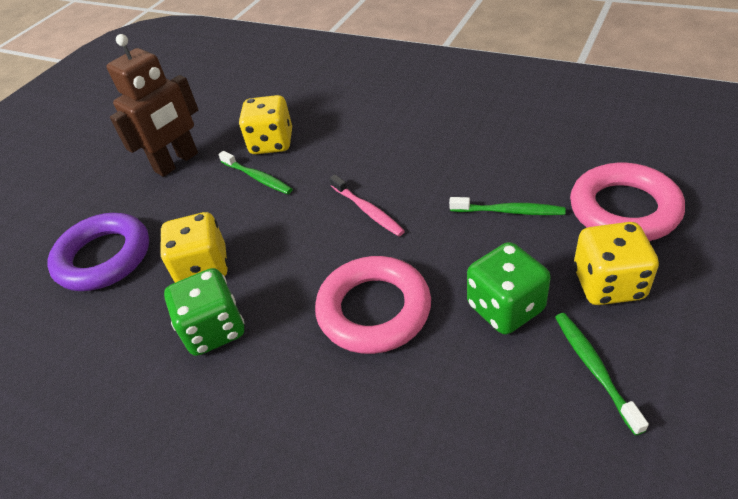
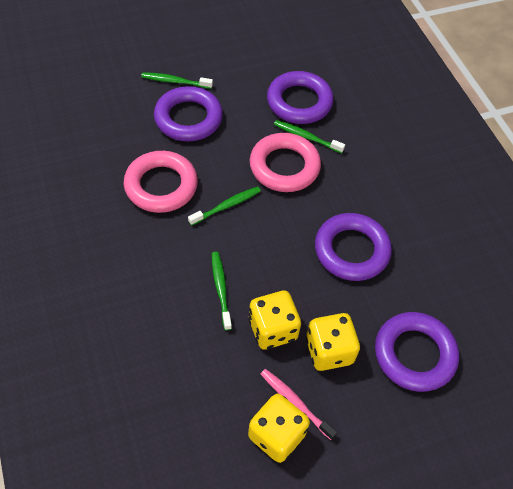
brown robot: 1 -> 0
green dice: 2 -> 0
green toothbrush: 3 -> 4
purple ring: 1 -> 4

